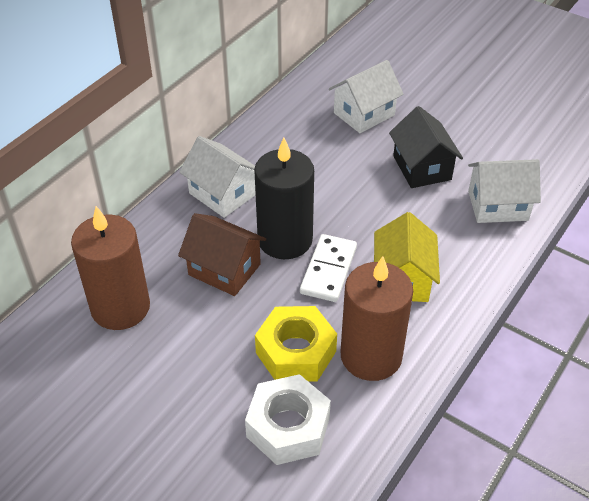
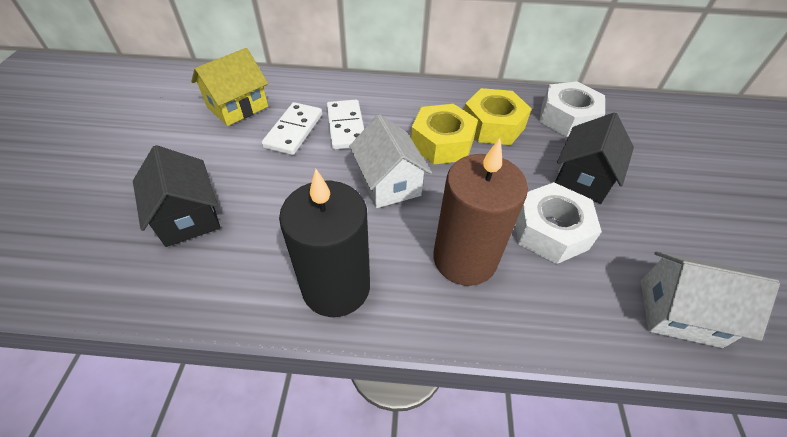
black house: 1 -> 2
brown candle: 2 -> 1
brown house: 1 -> 0
white domino: 1 -> 2
white house: 3 -> 2
white nut: 1 -> 2
yellow nut: 1 -> 2

